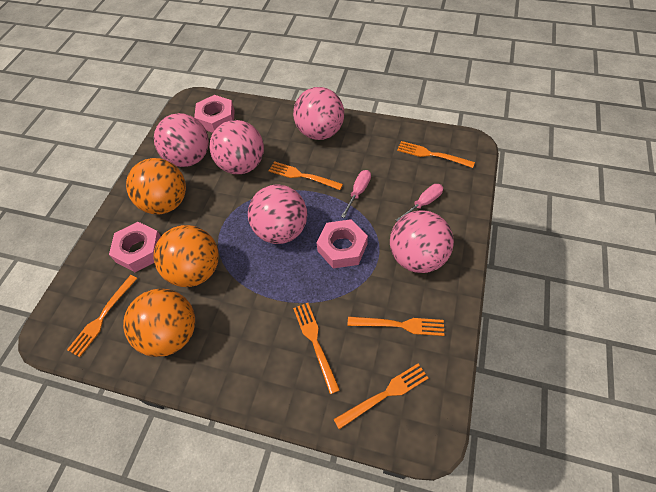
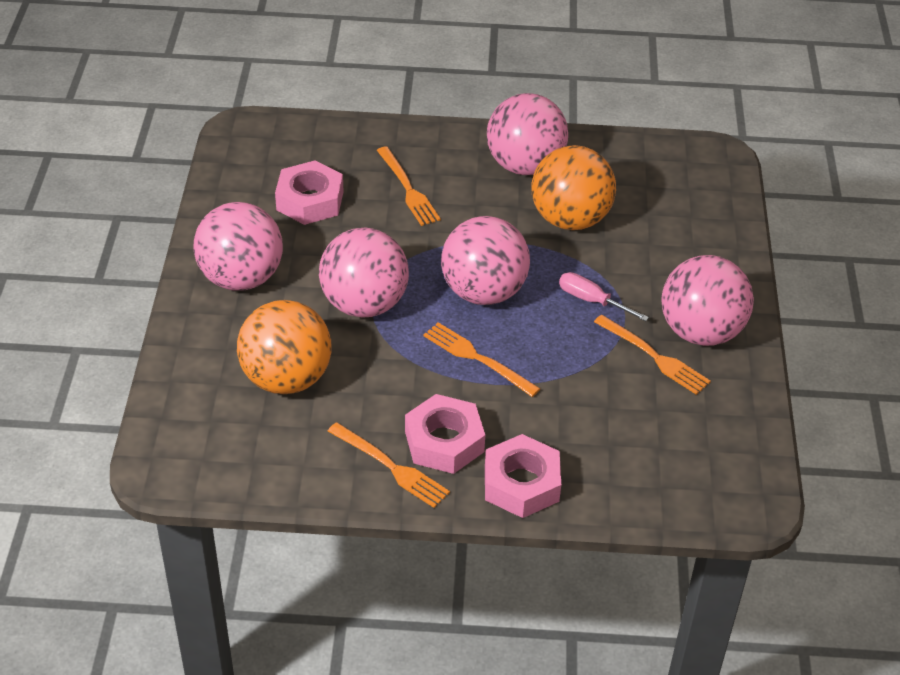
orange ball: 3 -> 2
orange fork: 6 -> 4
pink screwdriver: 2 -> 1

